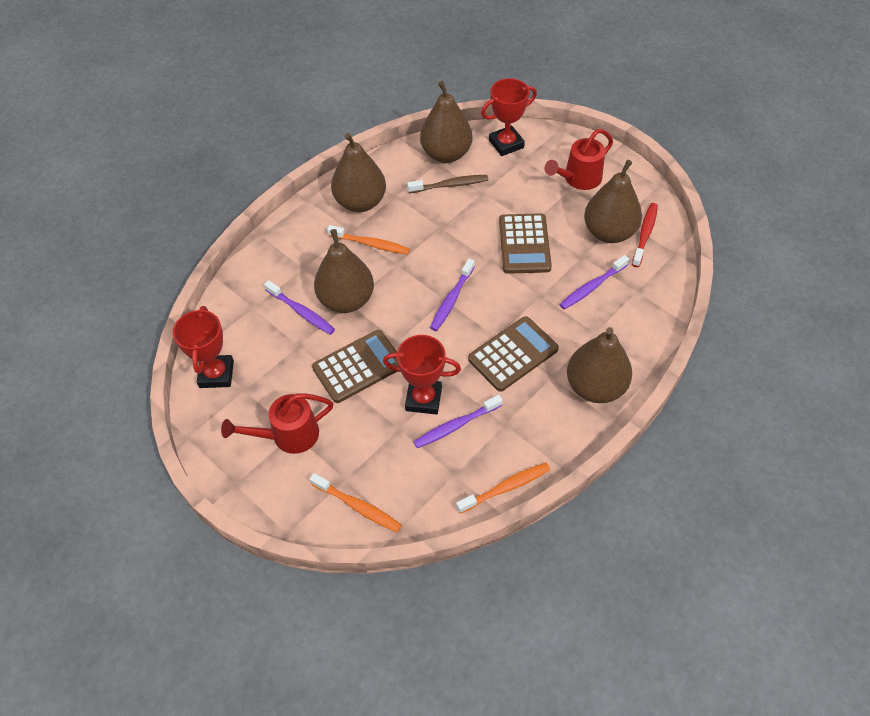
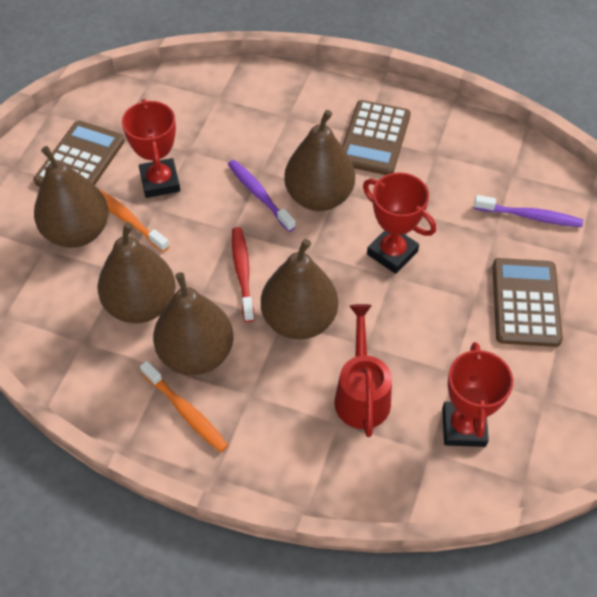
brown toothbrush: 1 -> 0
orange toothbrush: 3 -> 2
purple toothbrush: 4 -> 2
red watering can: 2 -> 1

